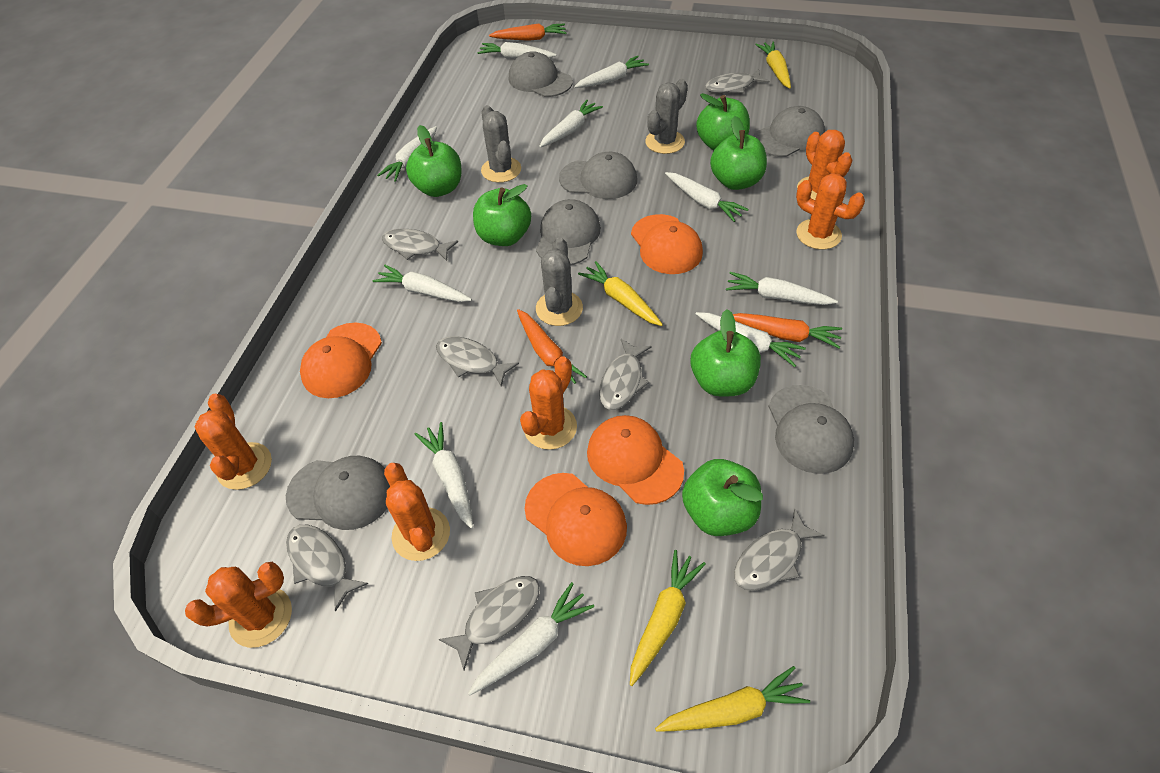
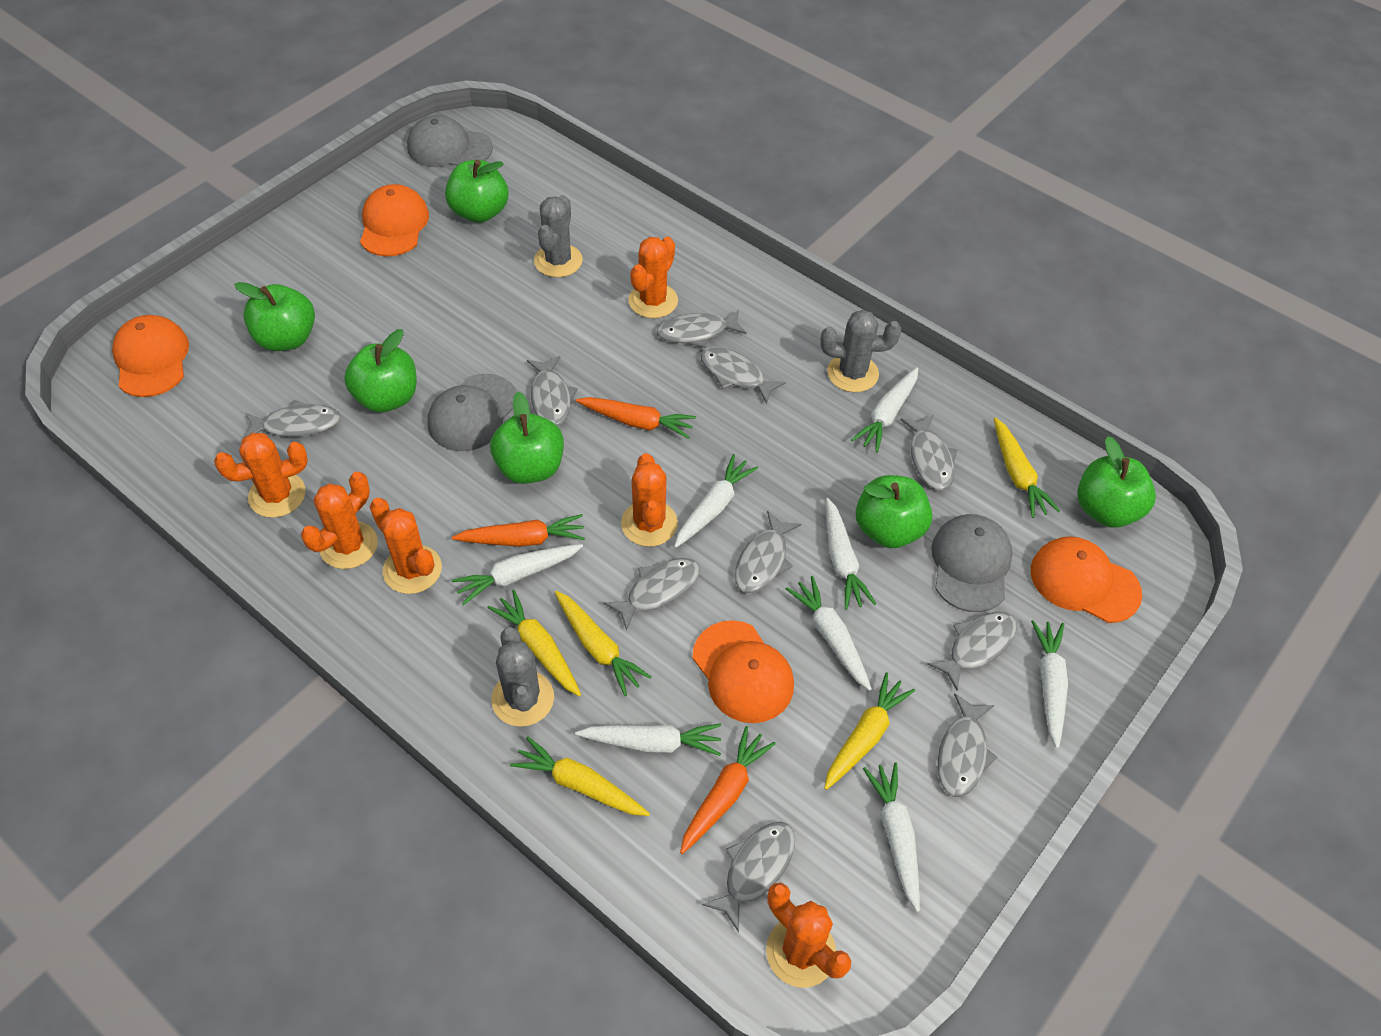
grey cap: 6 -> 3
grey fish: 7 -> 10
white carrot: 10 -> 8
yellow carrot: 4 -> 5

